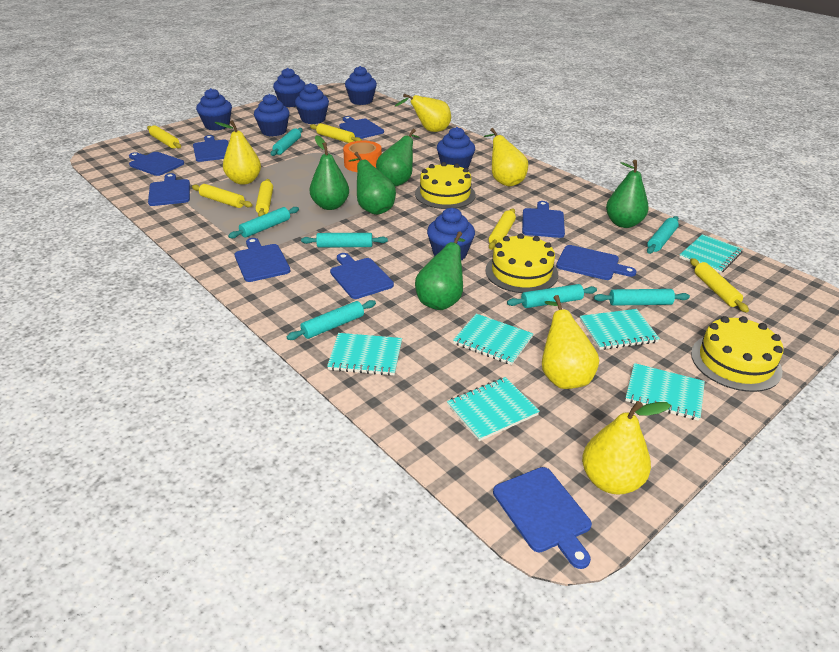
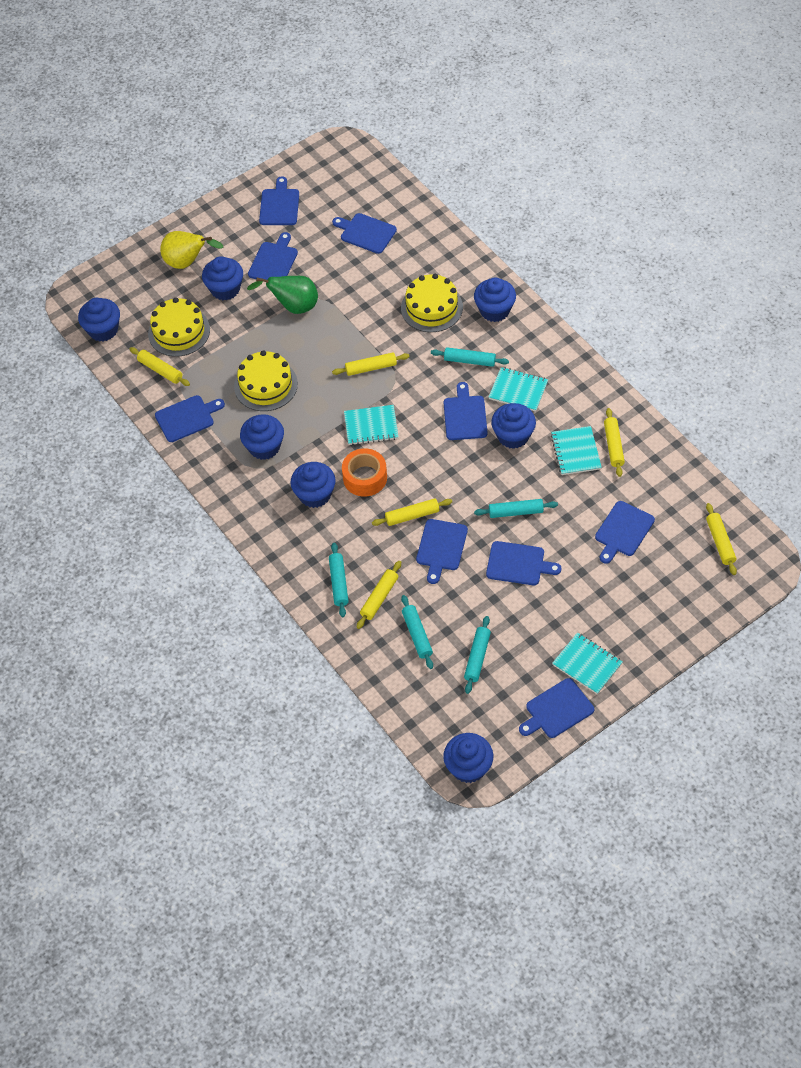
green pear: 5 -> 1
turquoise notebook: 6 -> 4
turquoise rolling pin: 7 -> 5
yellow pear: 5 -> 1

